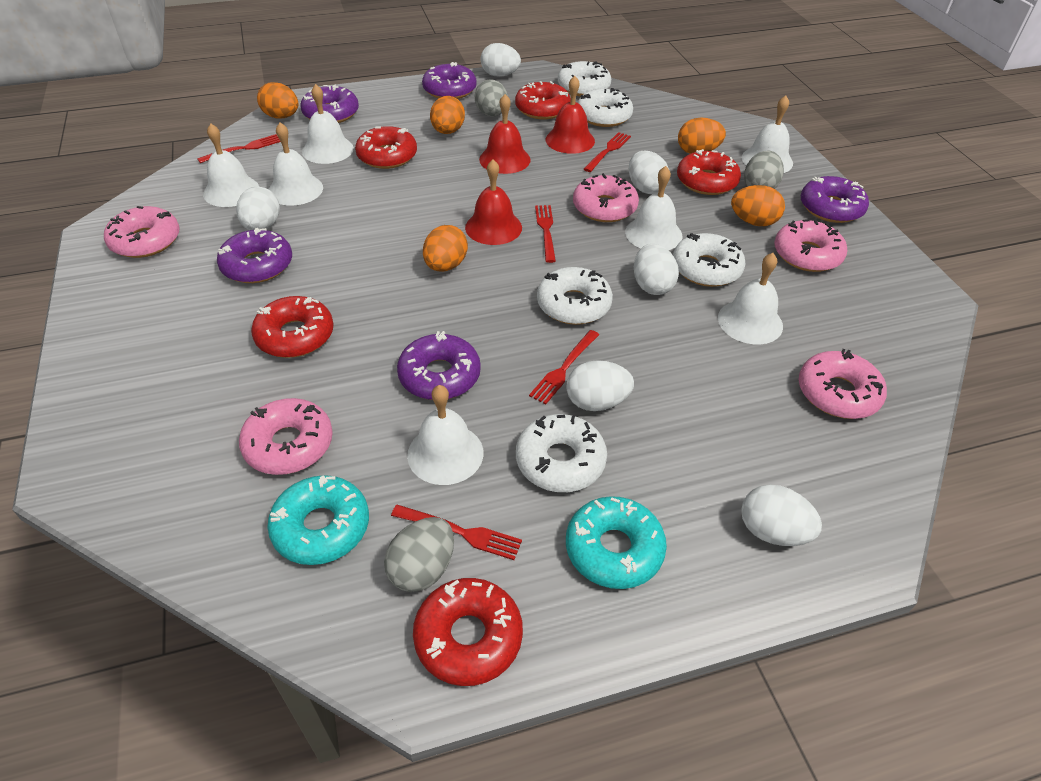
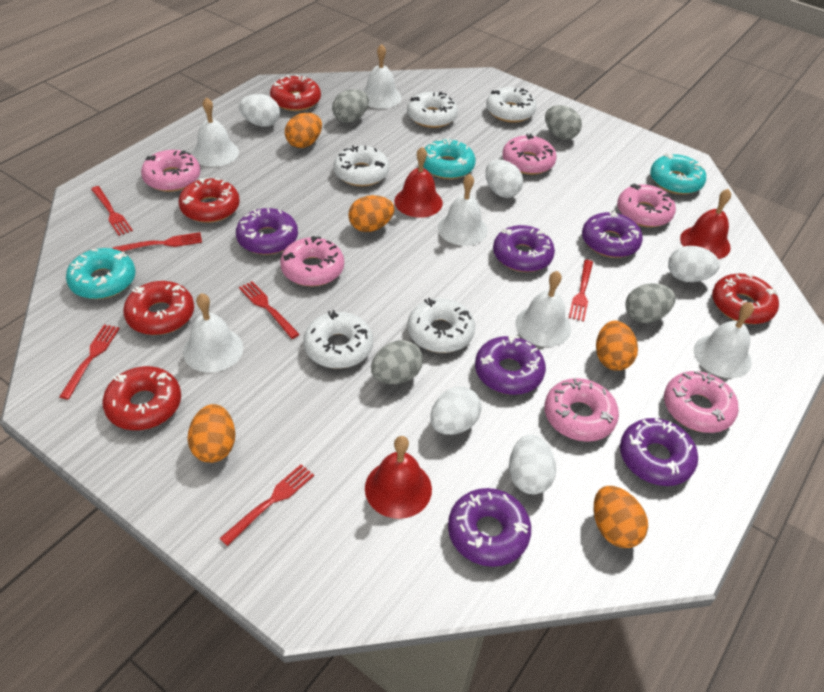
grey egg: 3 -> 4
pink donut: 5 -> 6
purple donut: 5 -> 6
red fork: 5 -> 6
turquoise donut: 2 -> 3
white bell: 7 -> 6
white egg: 6 -> 5

